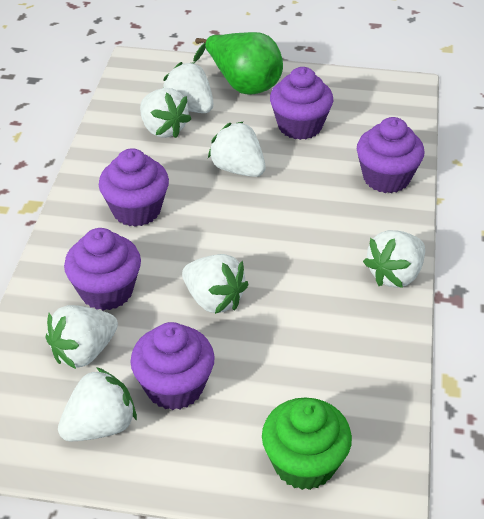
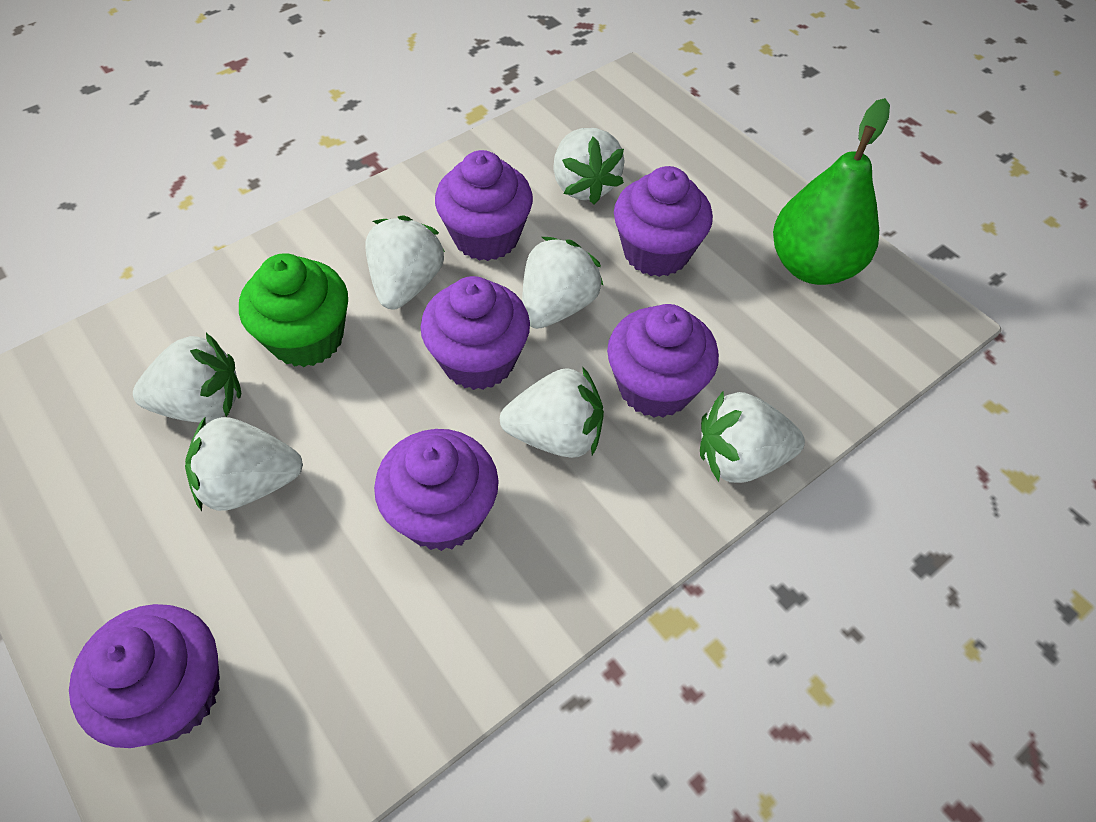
purple cupcake: 5 -> 6

